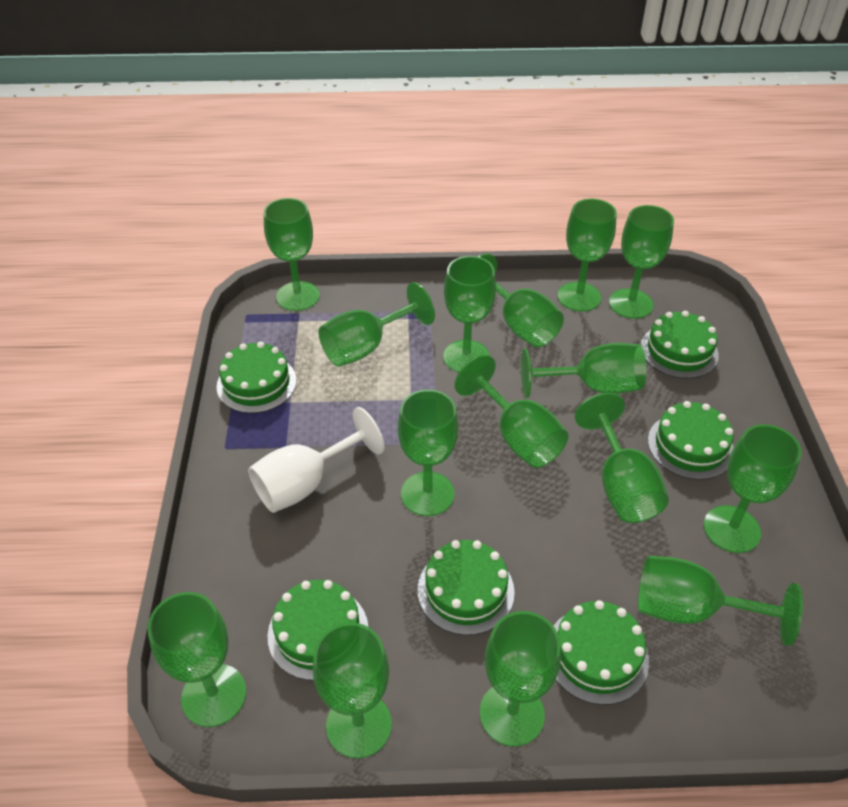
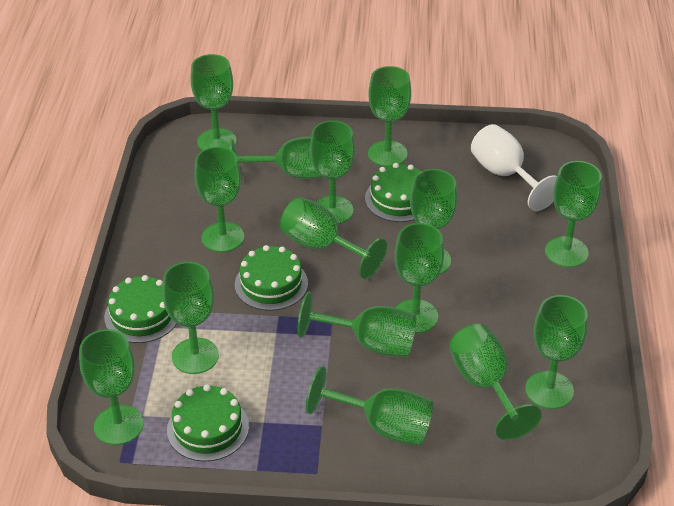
green cake: 6 -> 4

